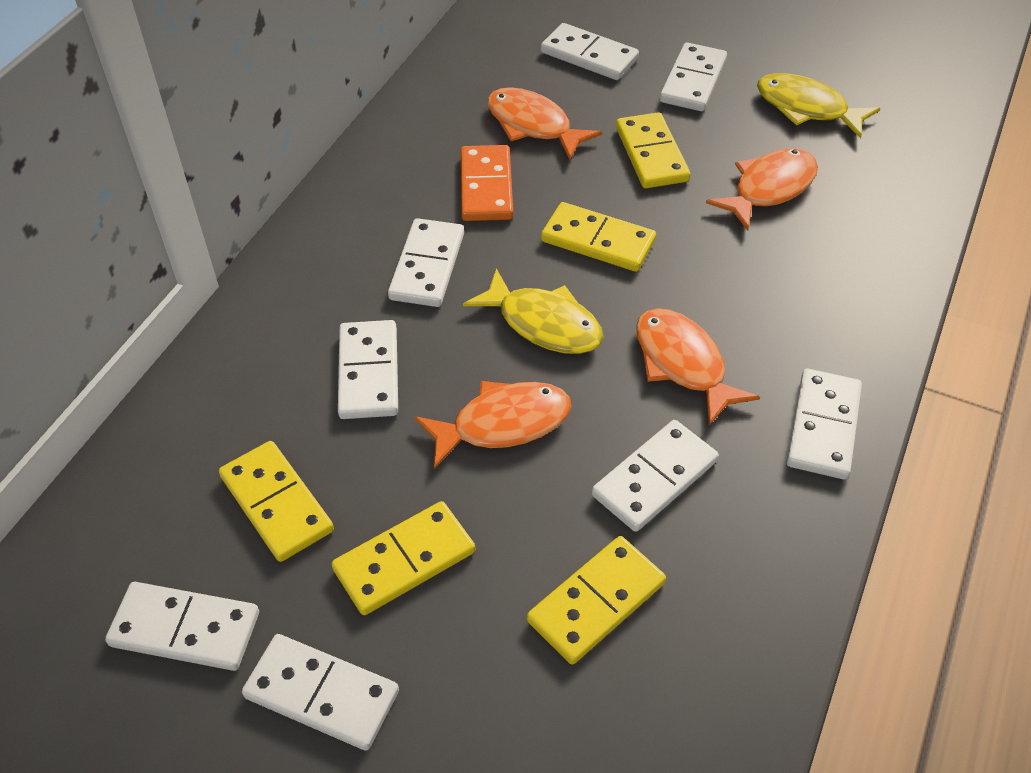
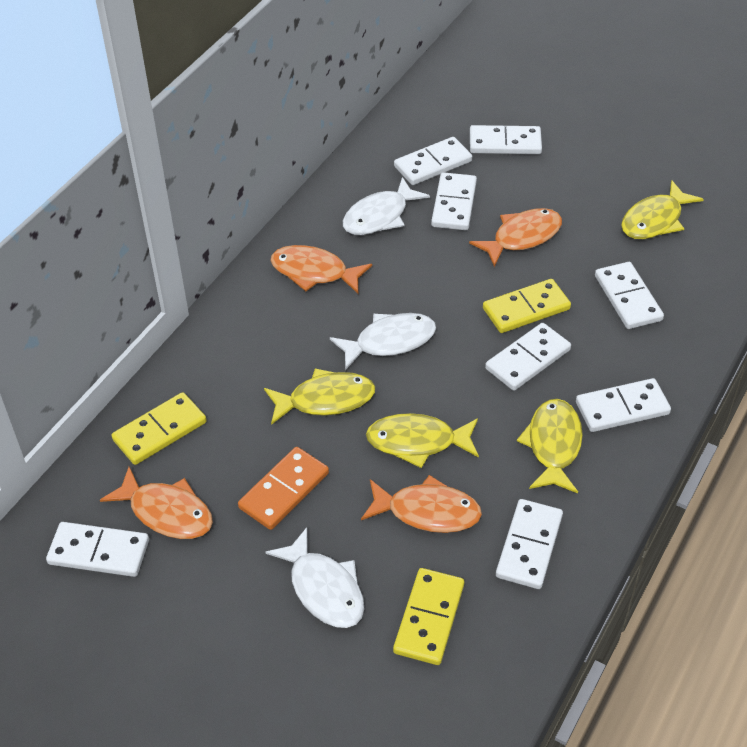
white fish: 0 -> 3
yellow domino: 5 -> 3
yellow fish: 2 -> 4

